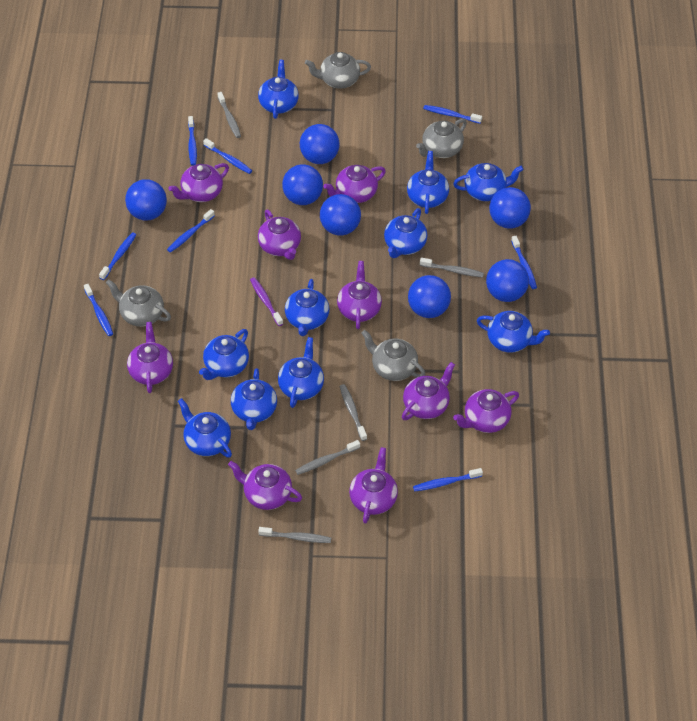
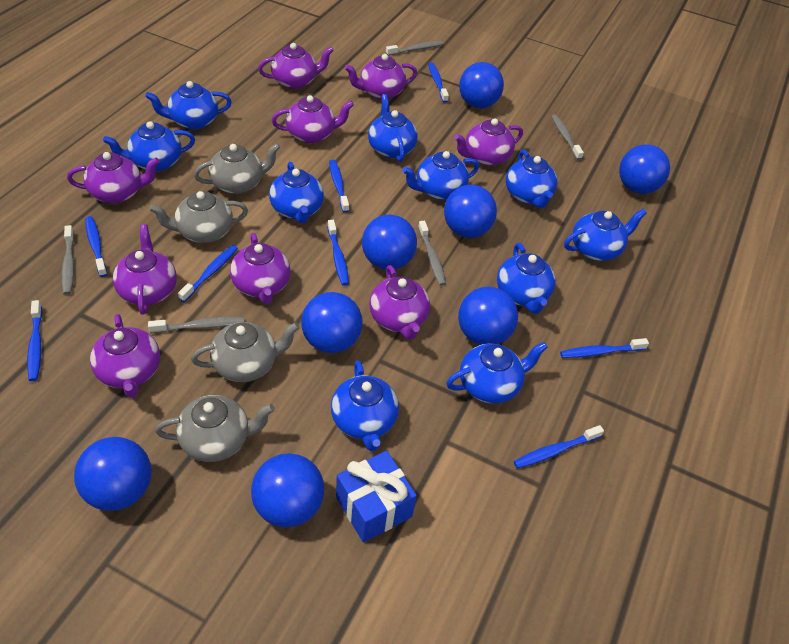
blue ball: 7 -> 8
blue gift: 0 -> 1
purple toothbrush: 1 -> 0

